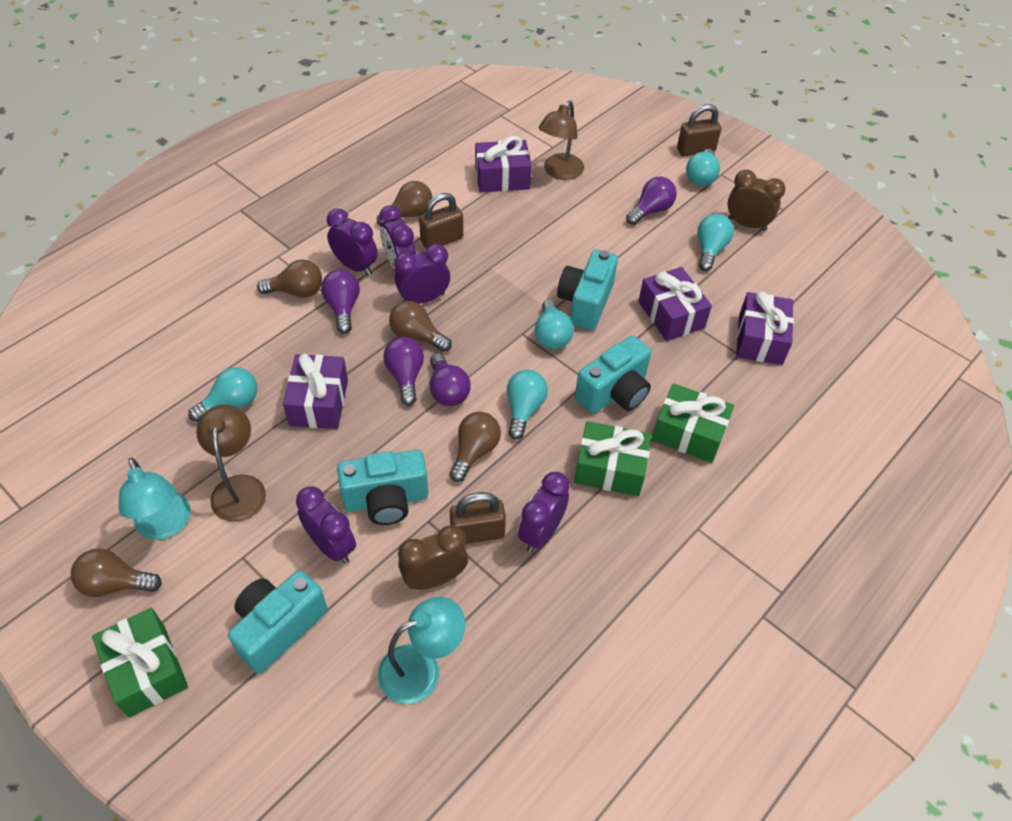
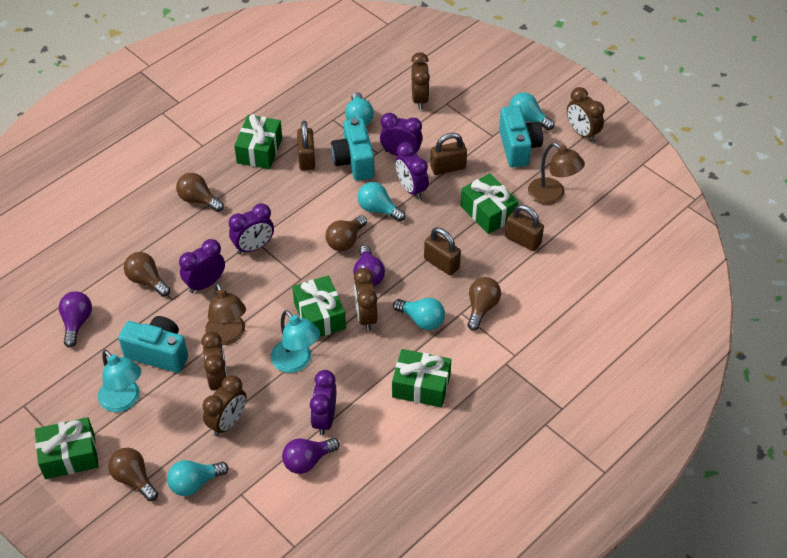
brown clock: 2 -> 5
brown padlock: 3 -> 4
green gift: 3 -> 5
purple gift: 4 -> 0
purple light bulb: 4 -> 3
turquoise camera: 4 -> 3

